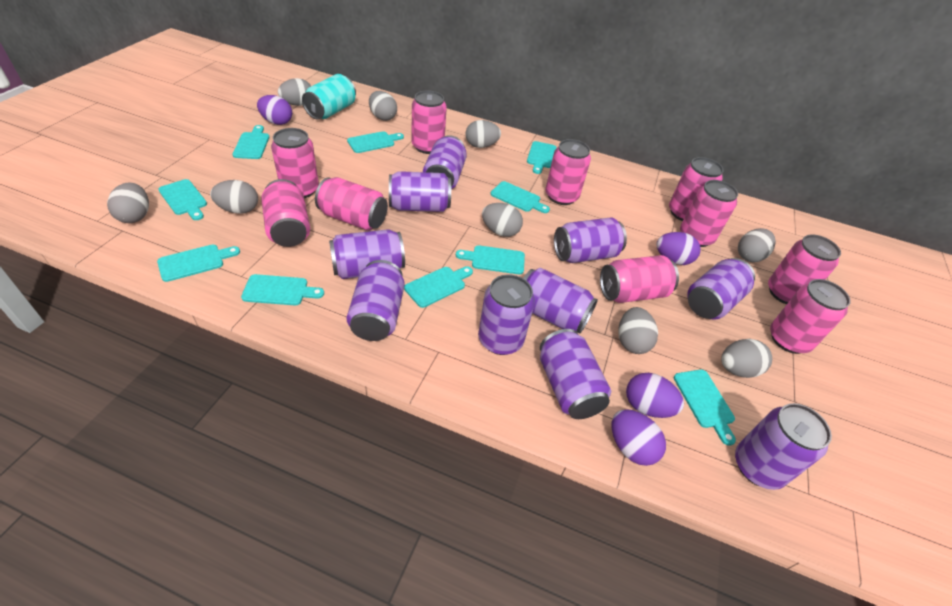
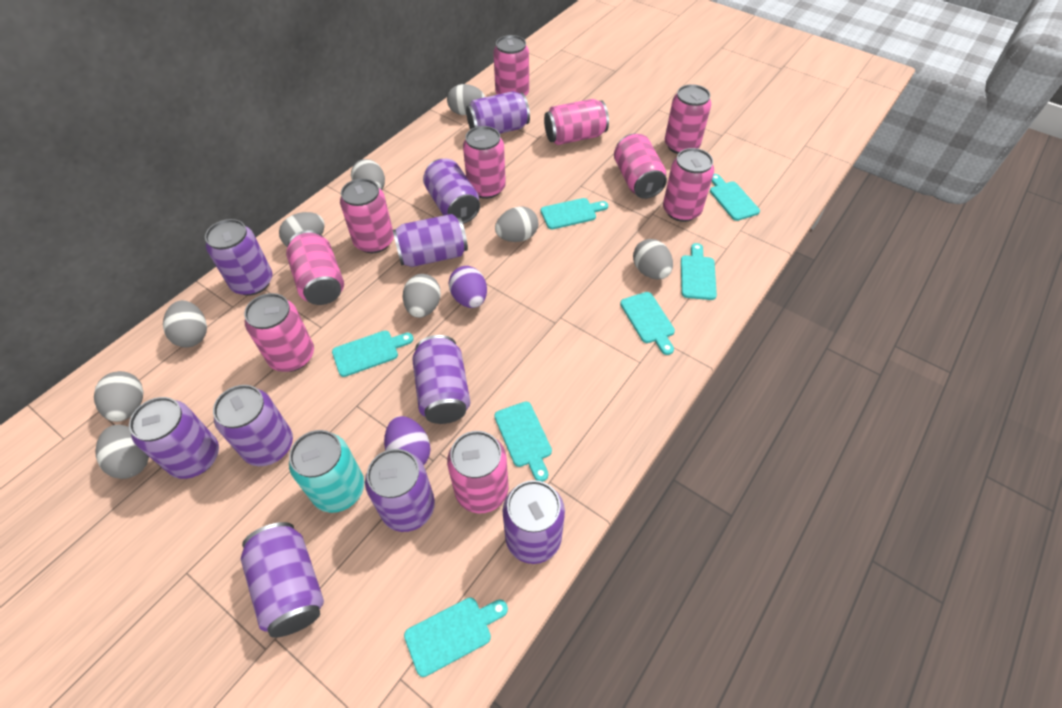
purple egg: 4 -> 2
turquoise cutting board: 10 -> 7

